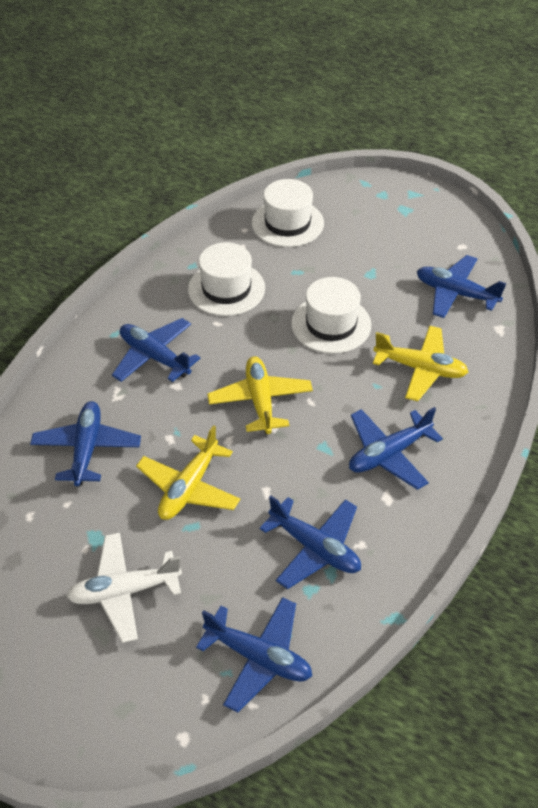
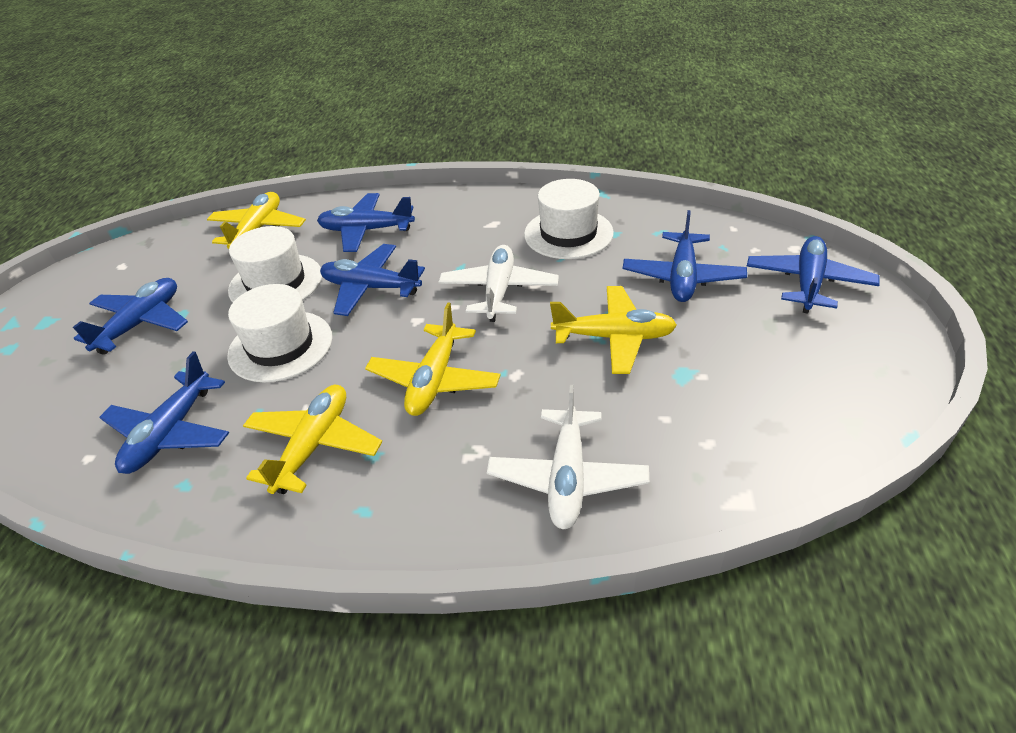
white plane: 1 -> 2
yellow plane: 3 -> 4

